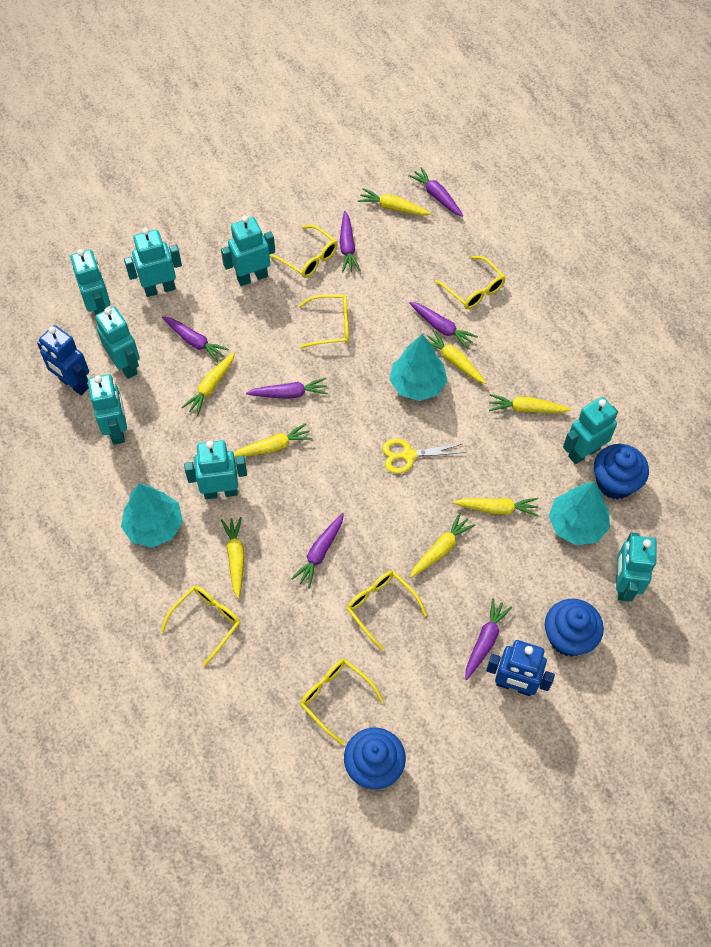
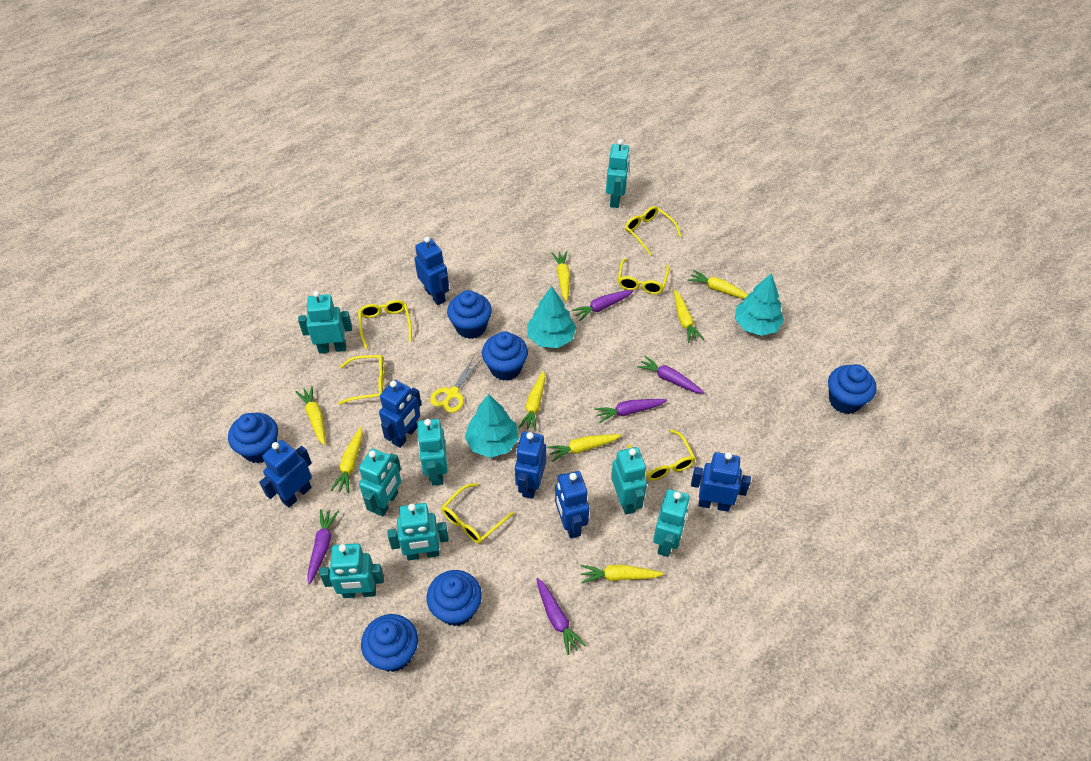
blue cupcake: 3 -> 6
blue robot: 2 -> 6
purple carrot: 7 -> 5

